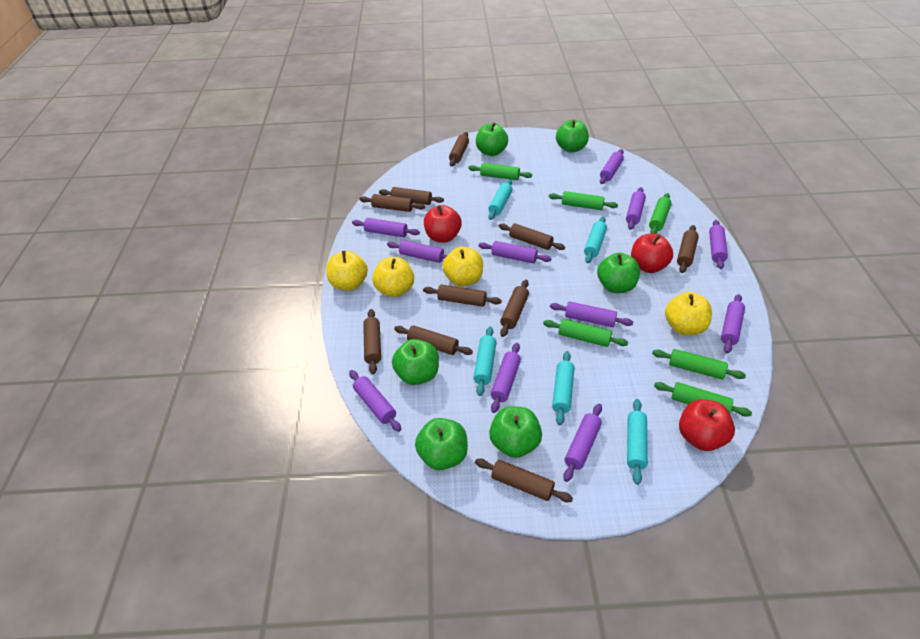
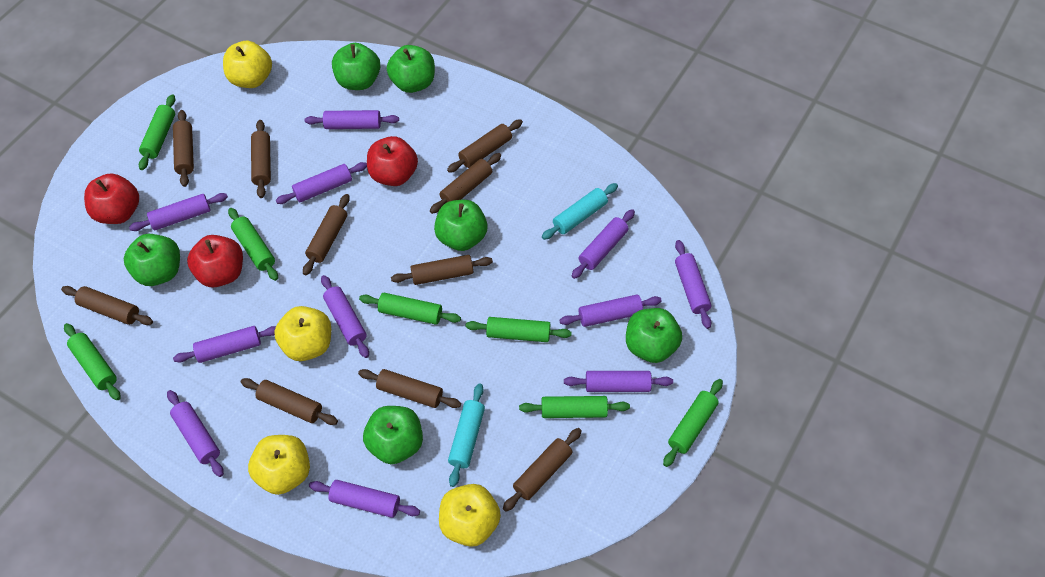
green rolling pin: 6 -> 7
turquoise rolling pin: 5 -> 2

